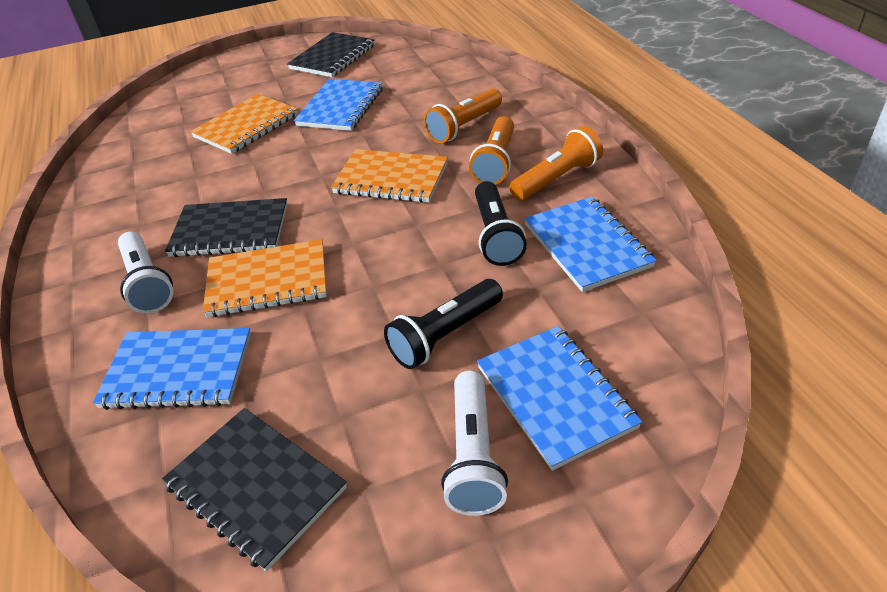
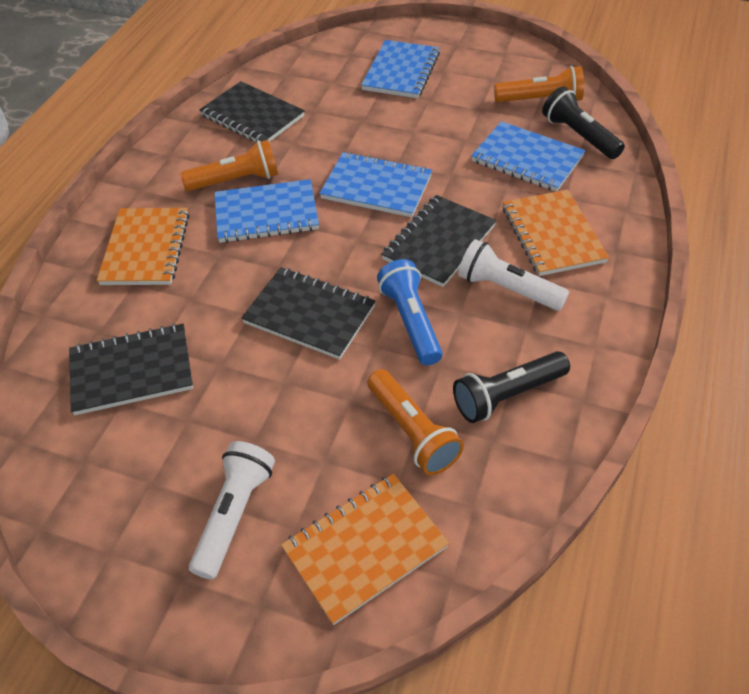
black notebook: 3 -> 4
blue flashlight: 0 -> 1

